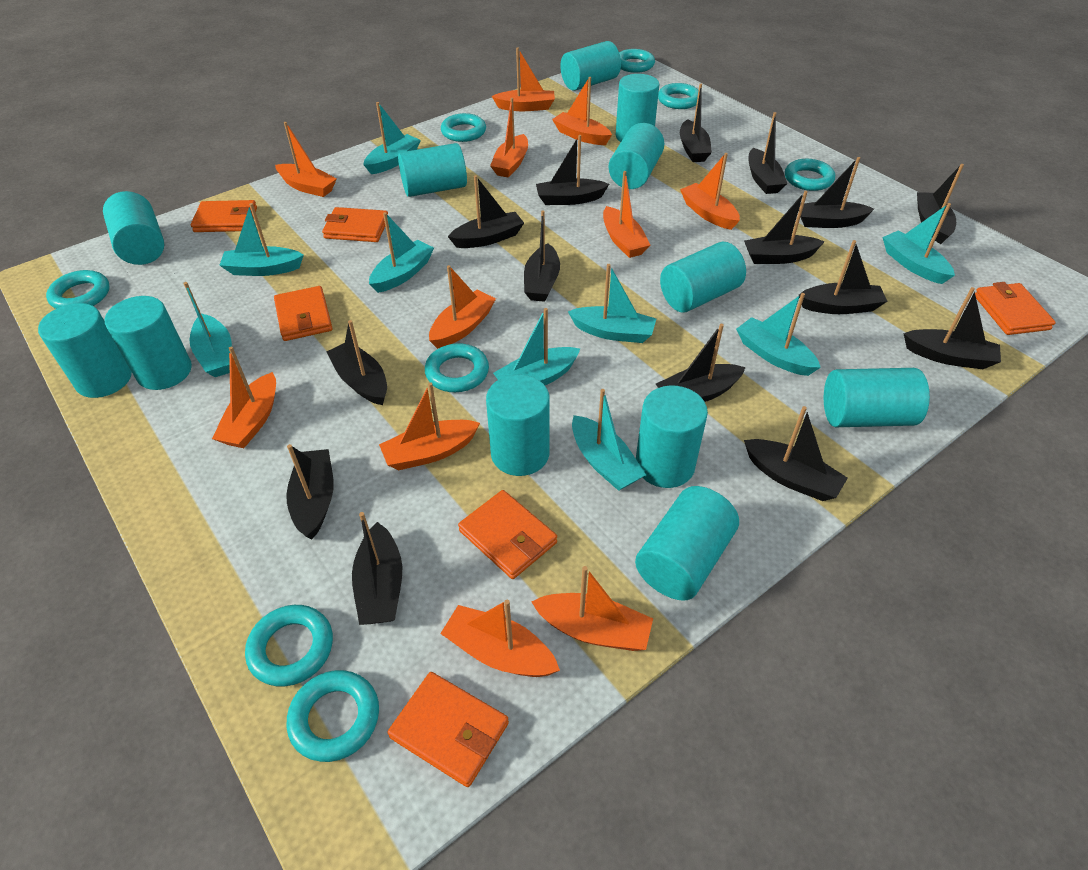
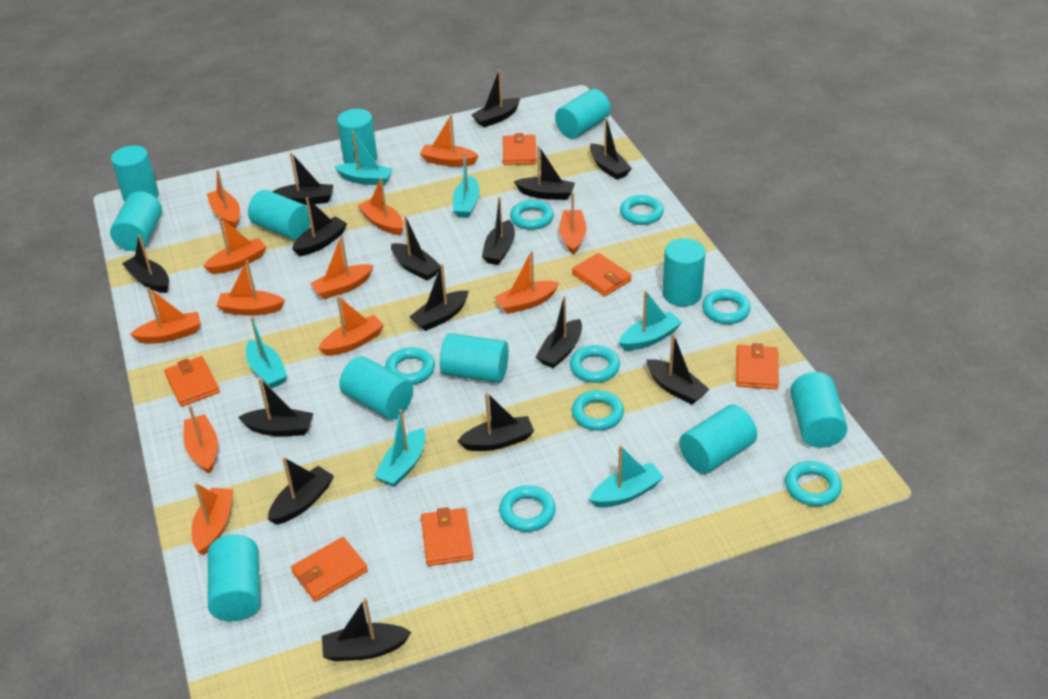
orange boat: 11 -> 12
turquoise boat: 9 -> 6
turquoise cylinder: 12 -> 11

